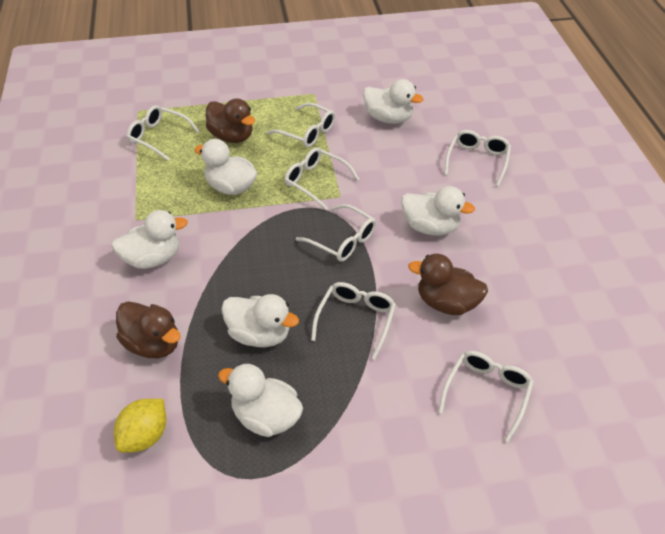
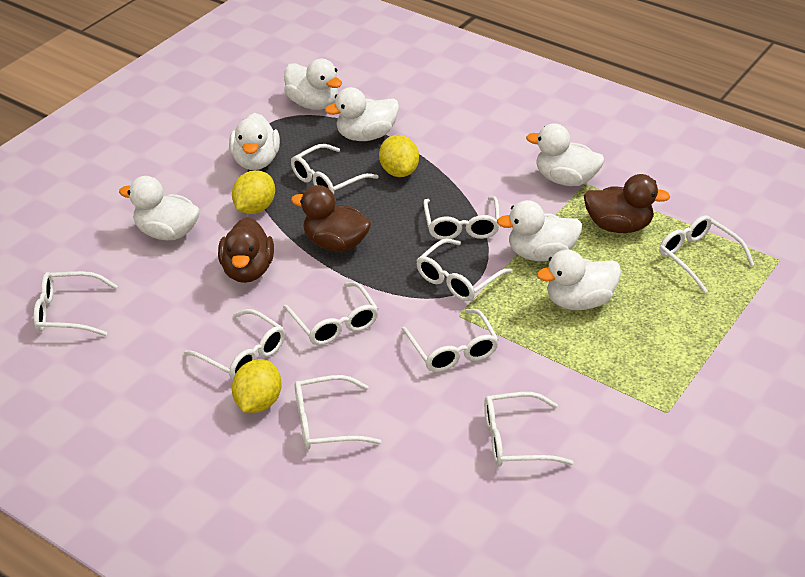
white duck: 6 -> 7
white glasses: 7 -> 10
yellow lemon: 1 -> 3

